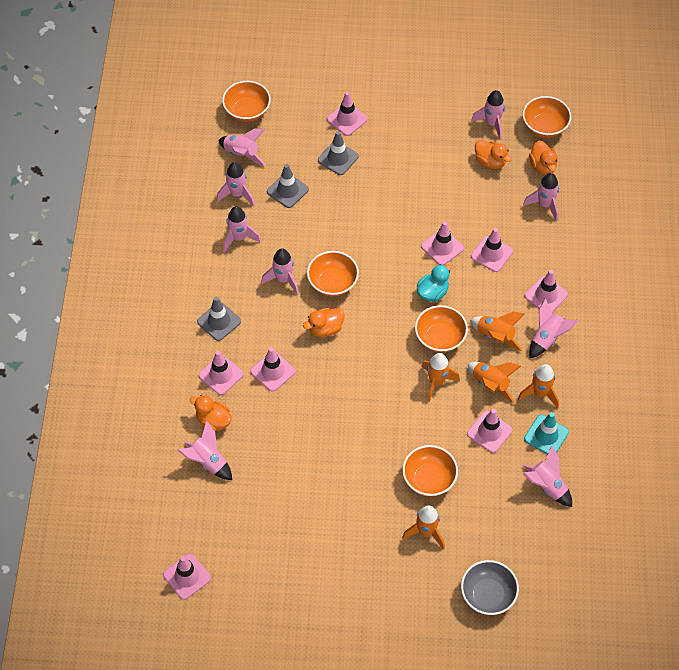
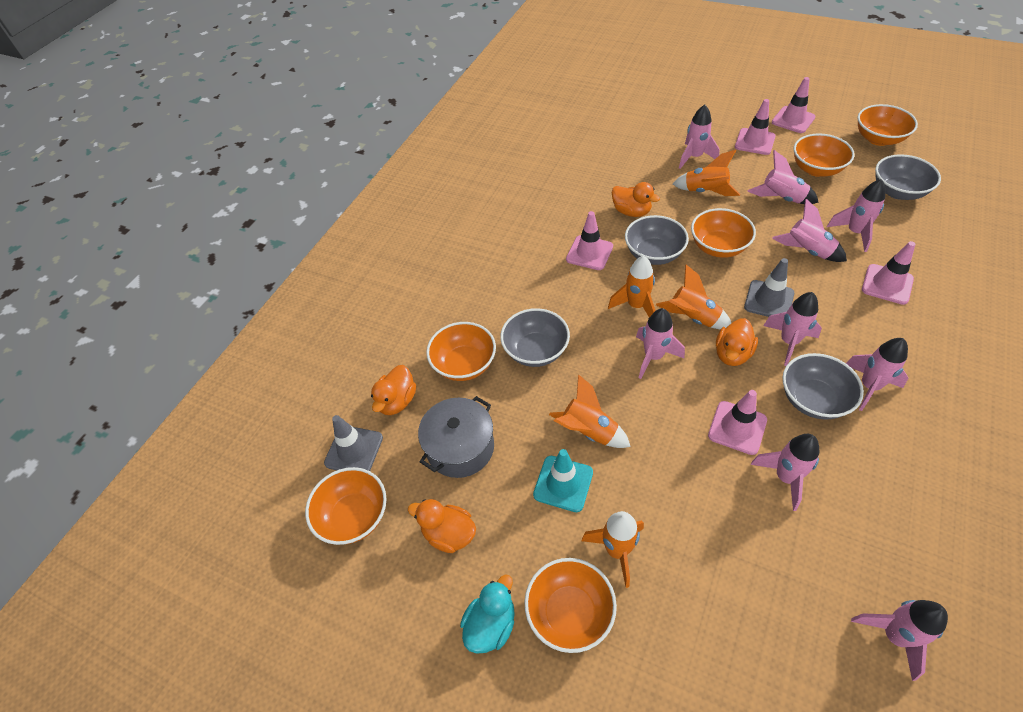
grey bowl: 1 -> 4
grey pot: 0 -> 1
grey traffic cone: 3 -> 2
orange bowl: 5 -> 6
pink traffic cone: 8 -> 5

